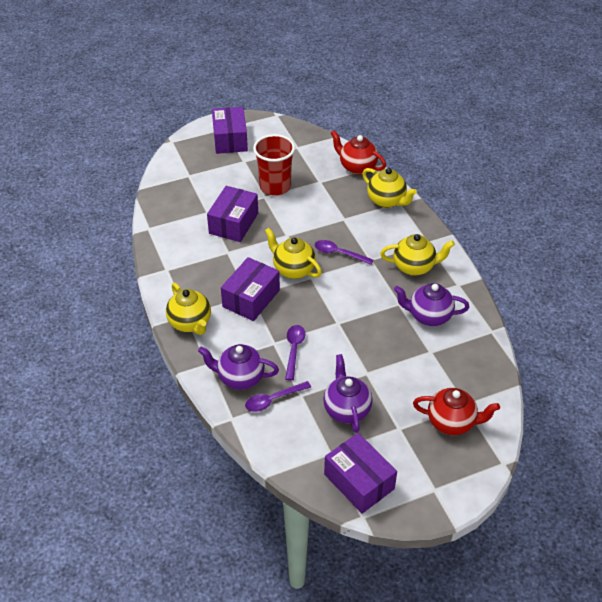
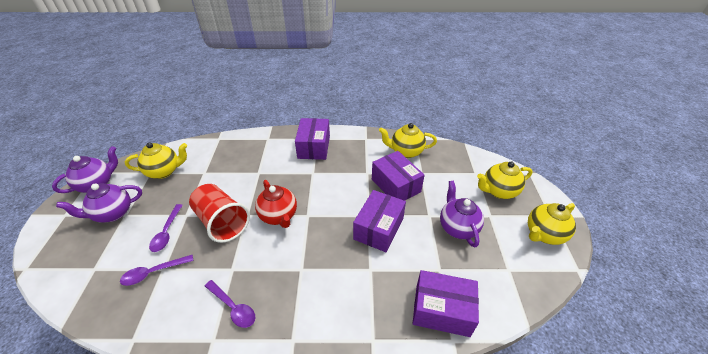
red teapot: 2 -> 1

